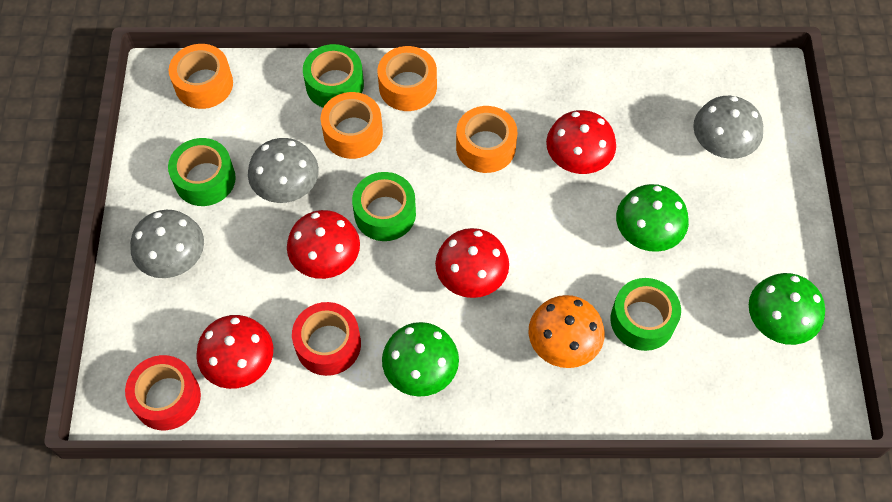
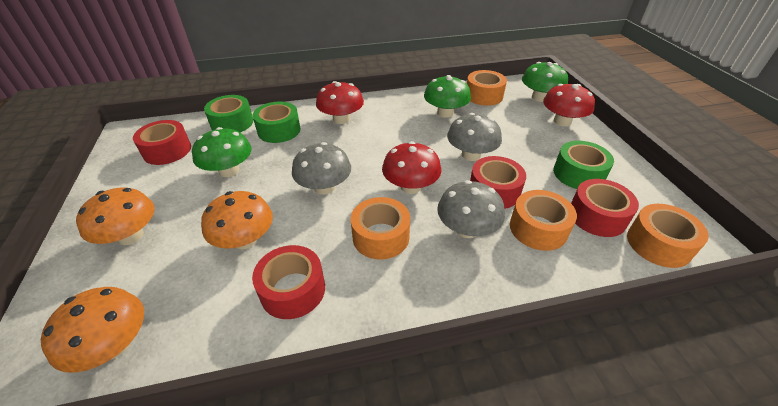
green tape: 4 -> 3
orange mushroom: 1 -> 3
red mushroom: 4 -> 3
red tape: 2 -> 4

